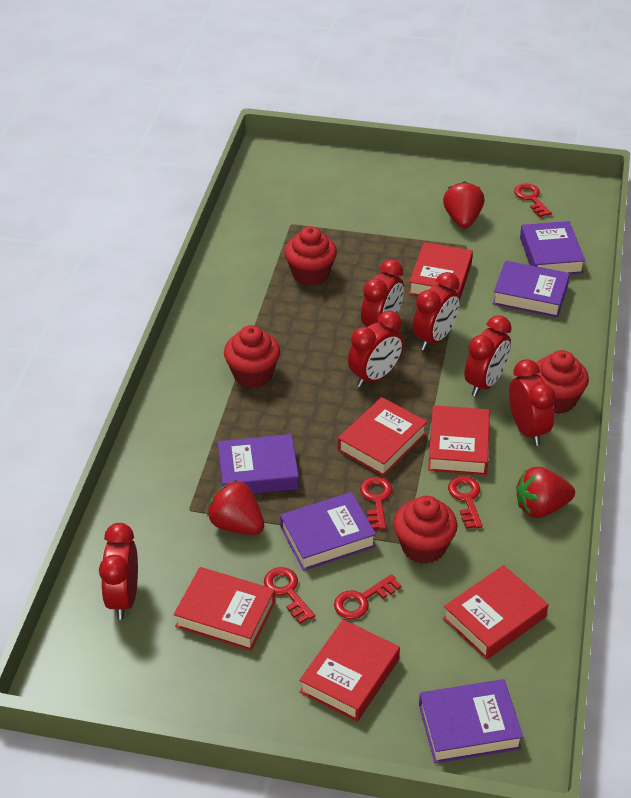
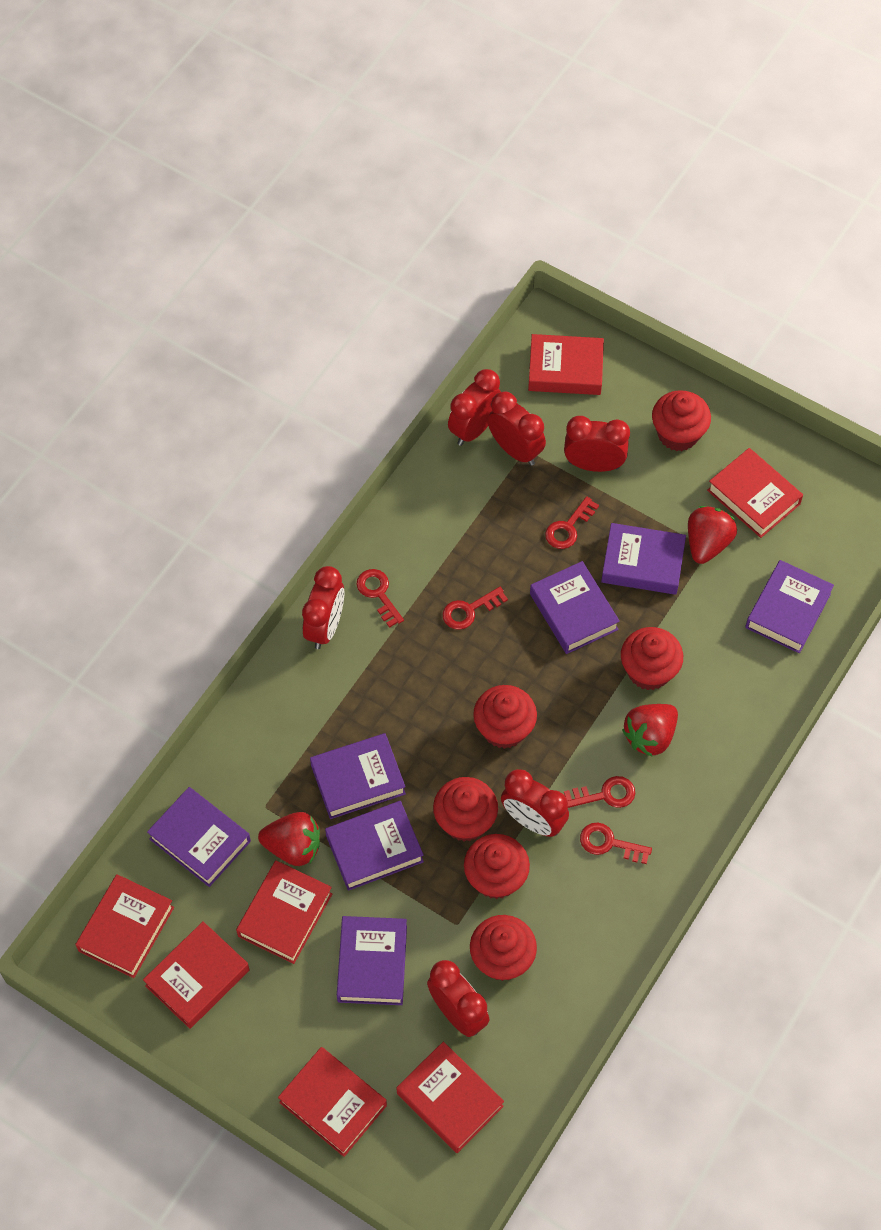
purple book: 5 -> 7
red book: 6 -> 7
red cupcake: 4 -> 6

